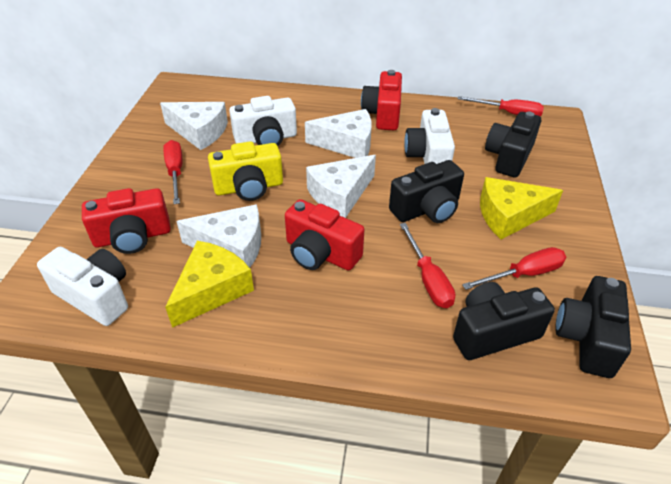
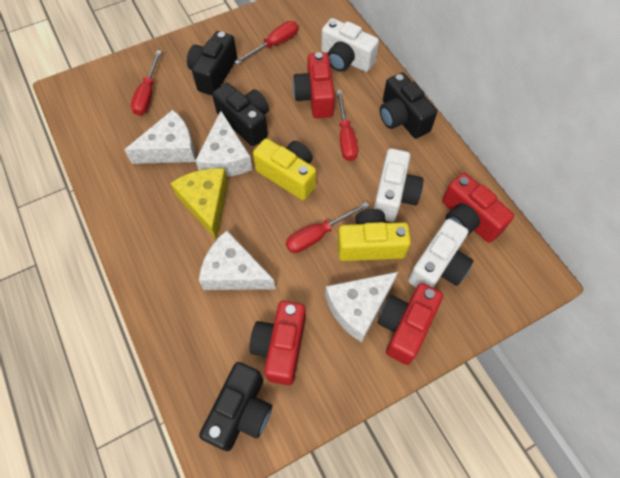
red camera: 3 -> 4
yellow camera: 1 -> 2
yellow cheese: 2 -> 1

